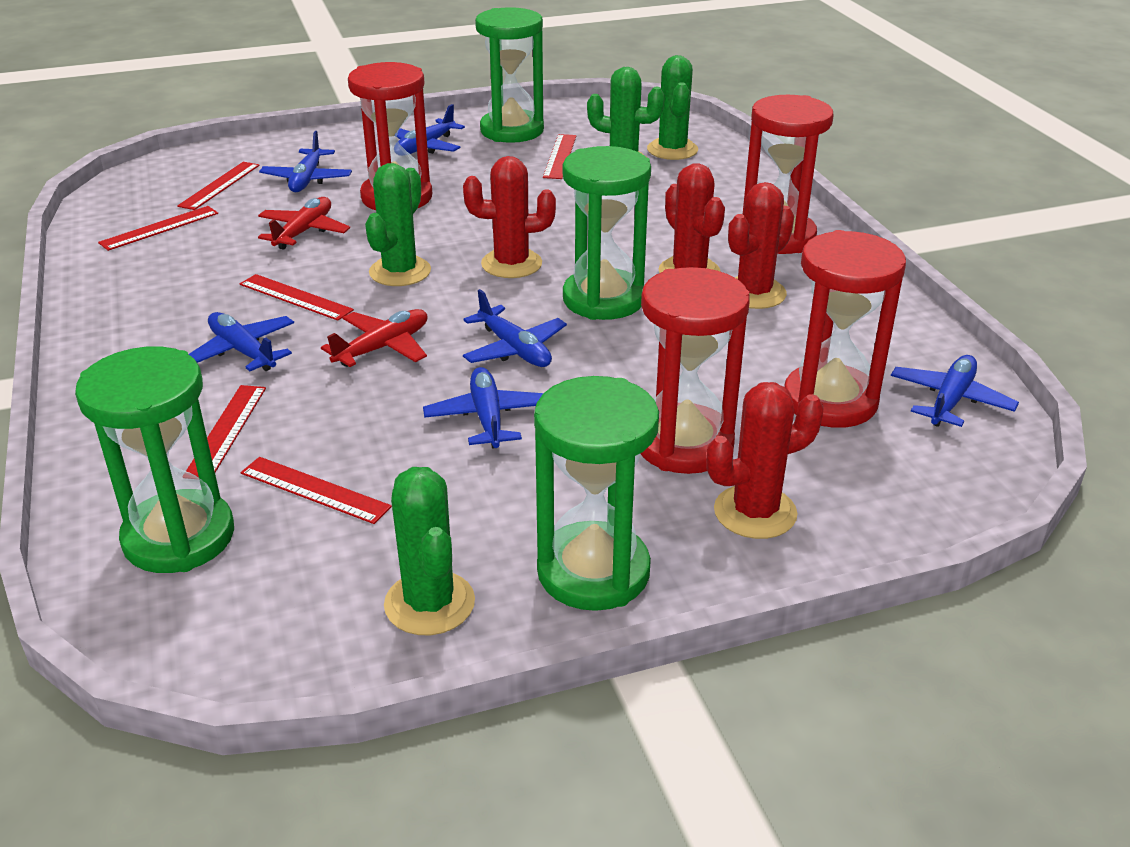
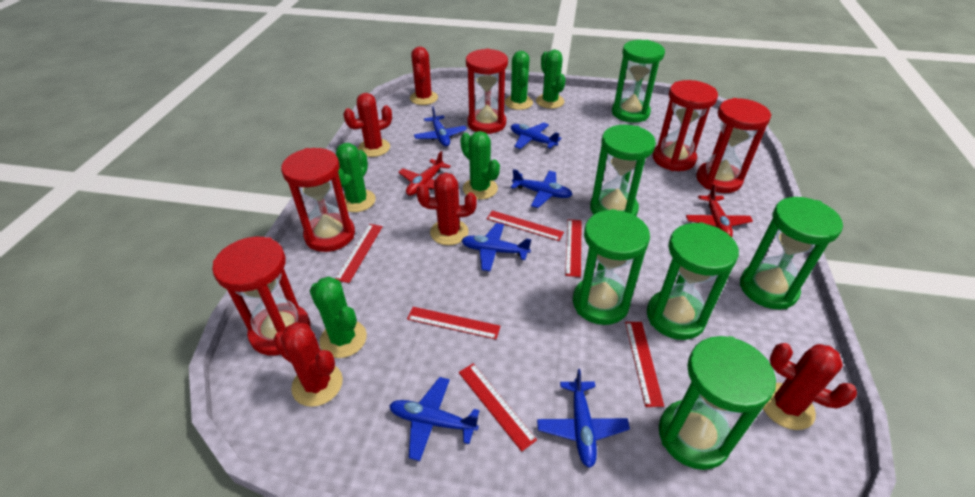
green cactus: 4 -> 5
green hourglass: 4 -> 6
red cactus: 4 -> 5
red hourglass: 4 -> 5

